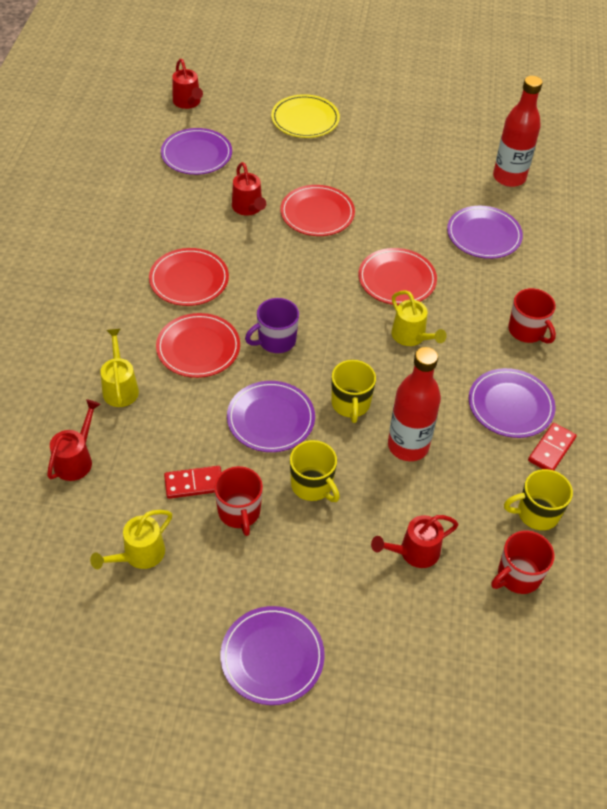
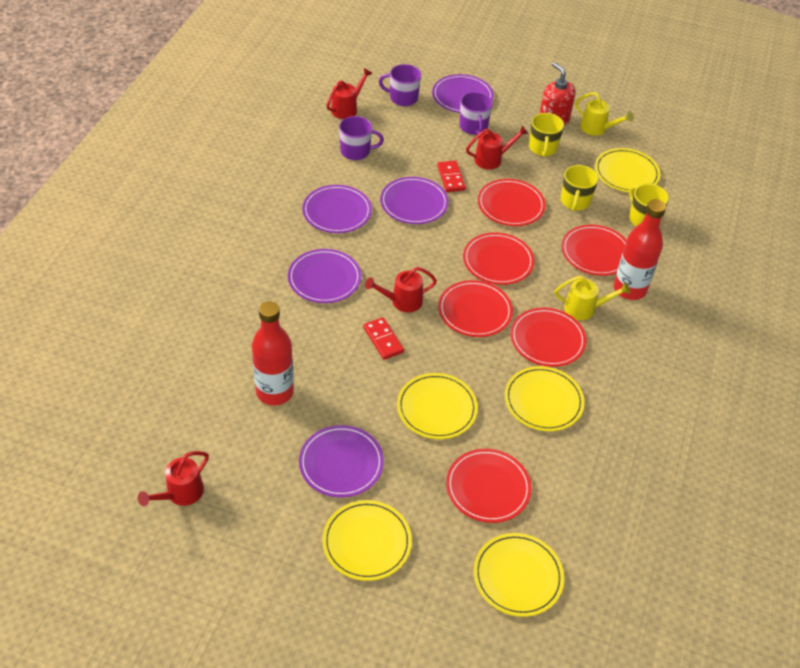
purple mug: 1 -> 3
red mug: 3 -> 0
red plate: 4 -> 6
red soap dispenser: 0 -> 1
yellow plate: 1 -> 5
yellow watering can: 3 -> 2

